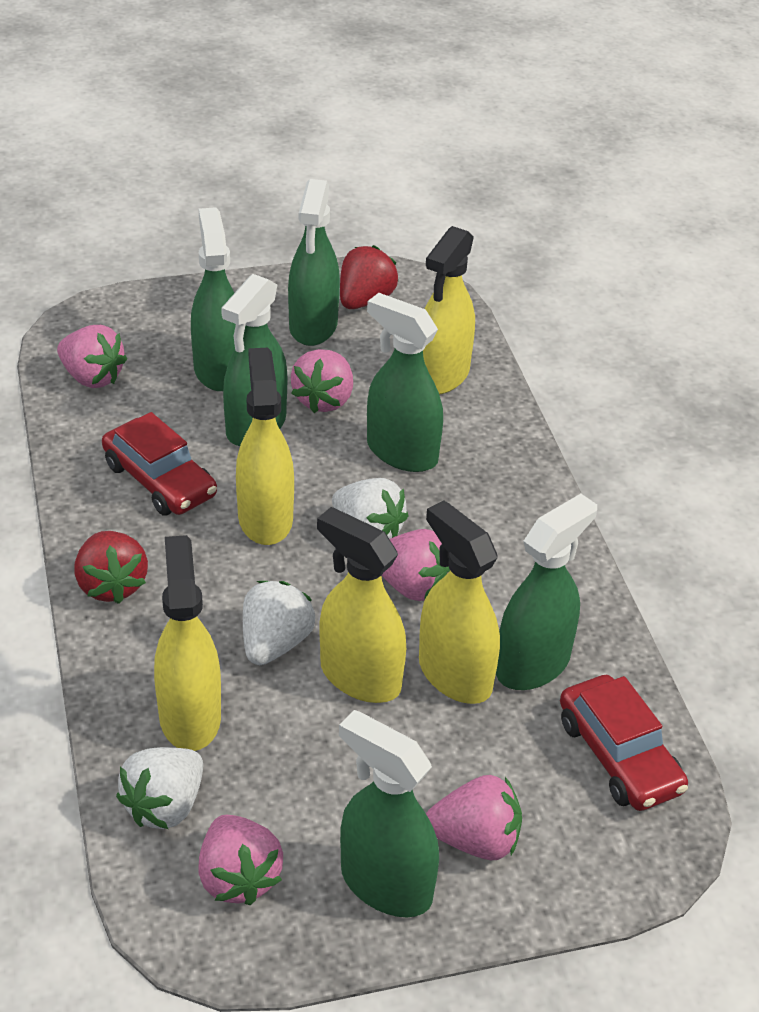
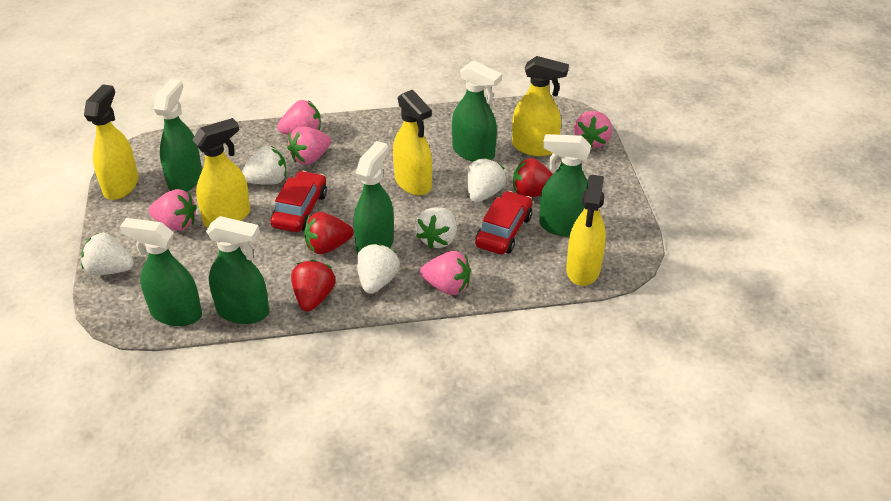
red strawberry: 2 -> 3
white strawberry: 3 -> 5

